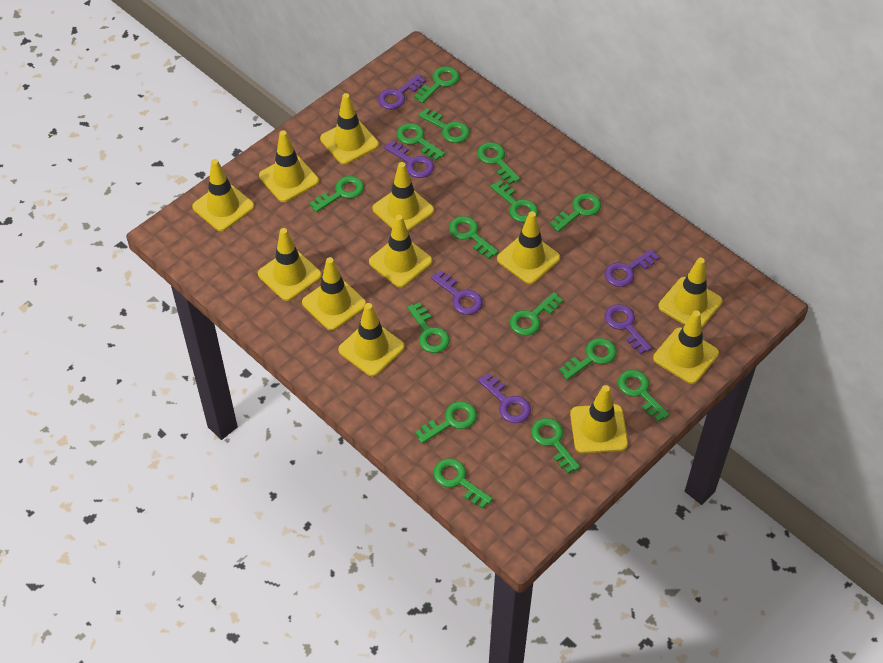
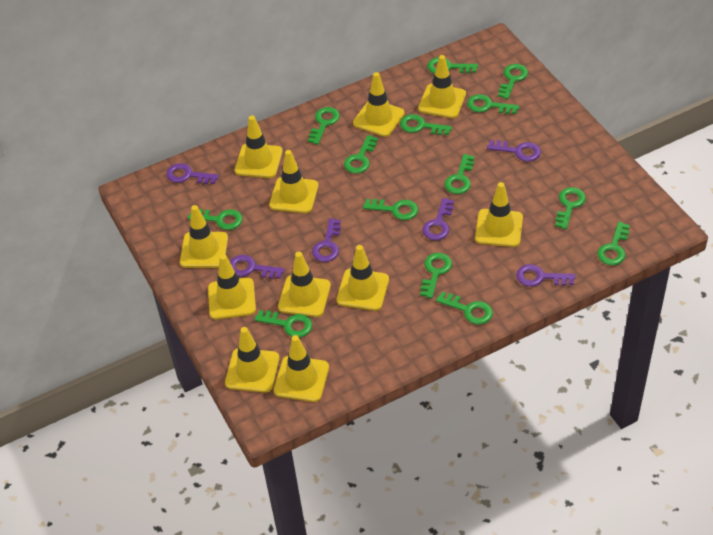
green key: 15 -> 14
yellow traffic cone: 12 -> 11

